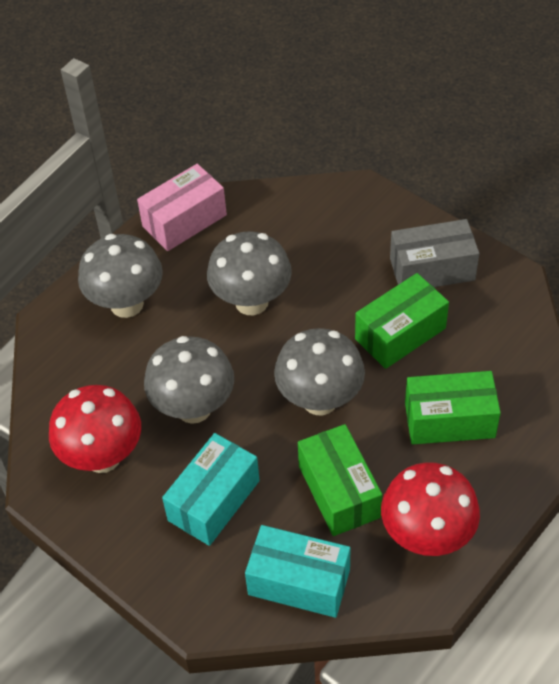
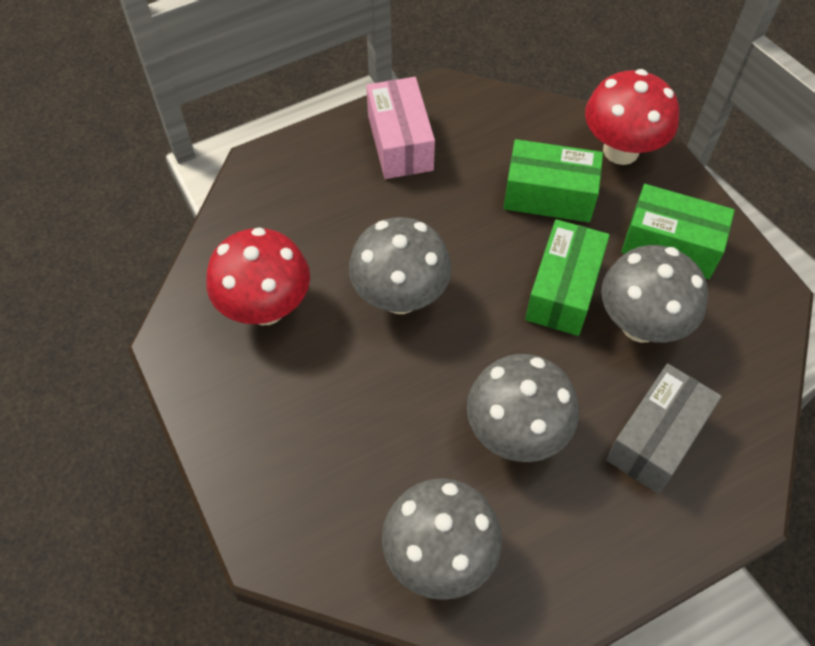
turquoise box: 2 -> 0

